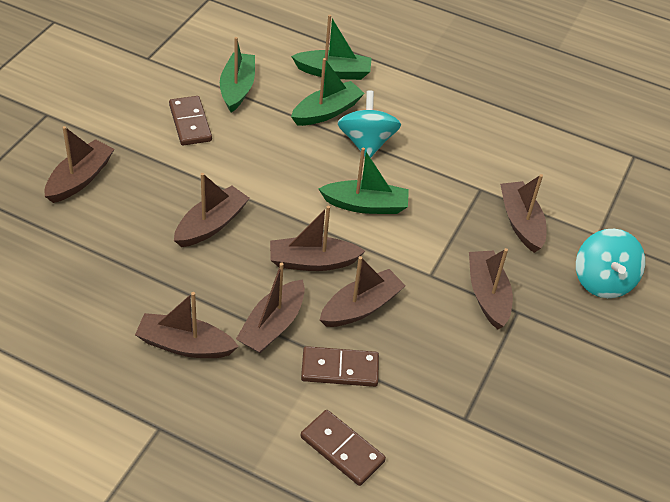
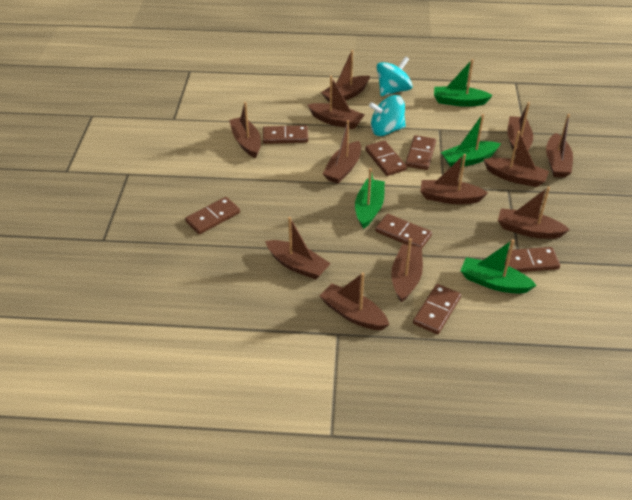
brown boat: 8 -> 12
brown domino: 3 -> 7

